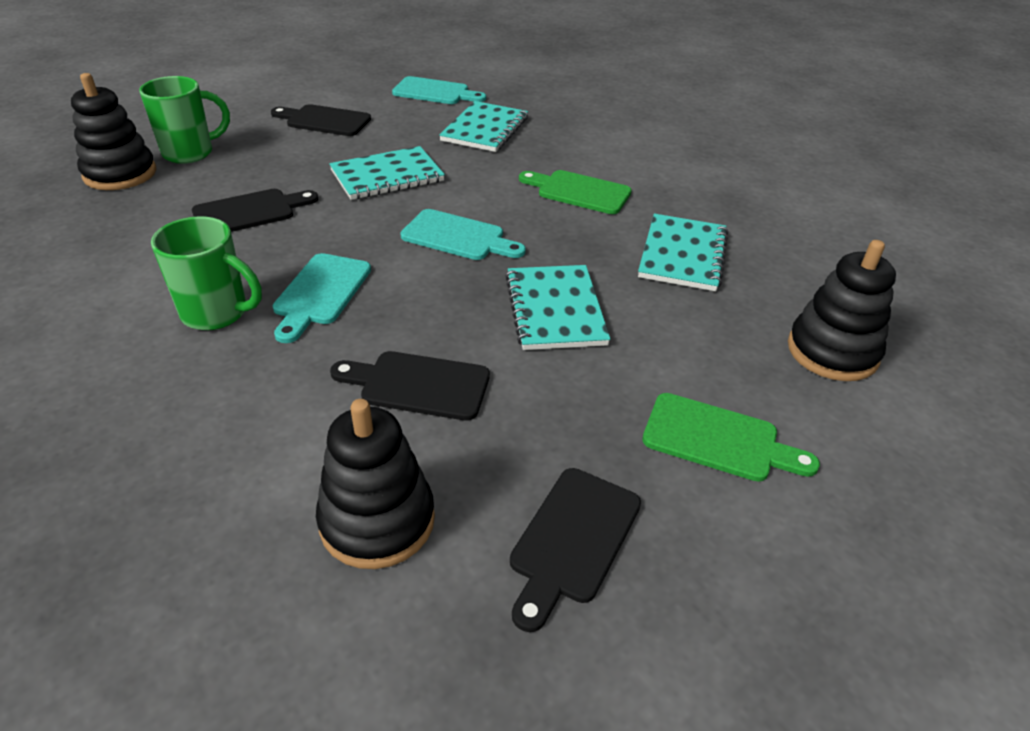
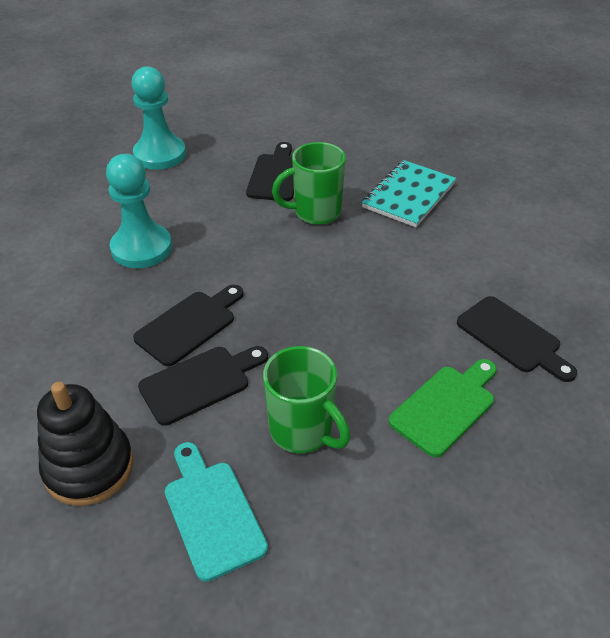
black stacking toy: 3 -> 1
green cutting board: 2 -> 1
turquoise cutting board: 3 -> 1
turquoise notebook: 4 -> 1
turquoise pawn: 0 -> 2

